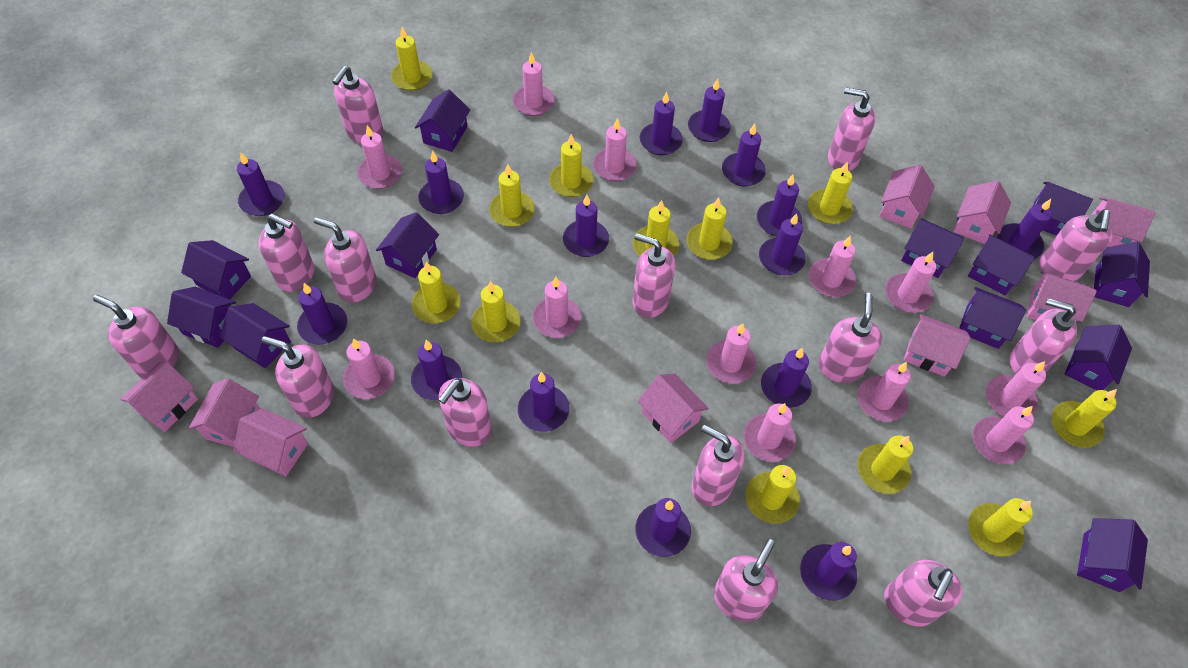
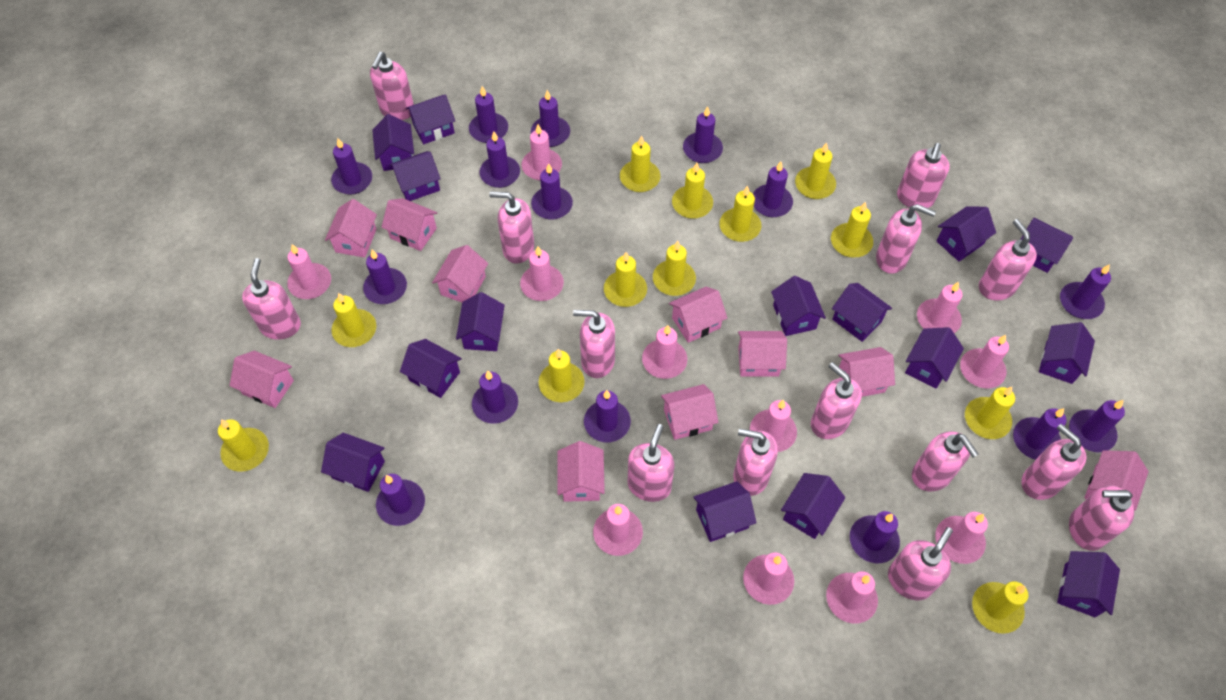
pink candle: 12 -> 11
pink house: 9 -> 10
purple house: 12 -> 15

